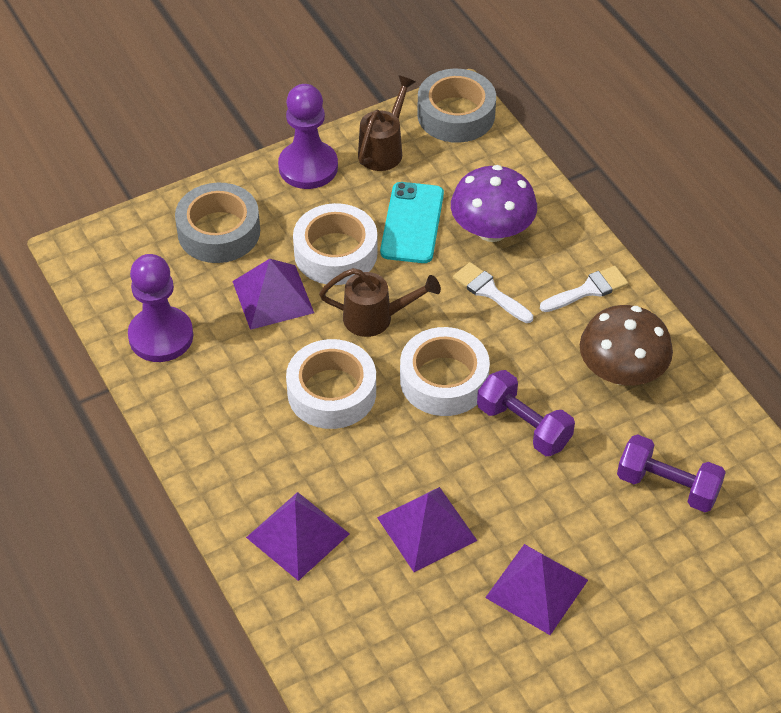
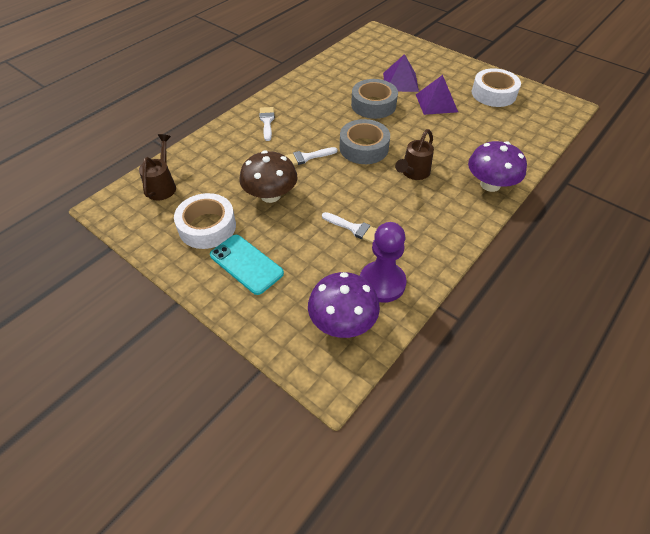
purple dumbbell: 2 -> 0
purple mushroom: 1 -> 2
purple pawn: 2 -> 1
purple pyramid: 4 -> 2
white brush: 2 -> 3
white tape: 3 -> 2

